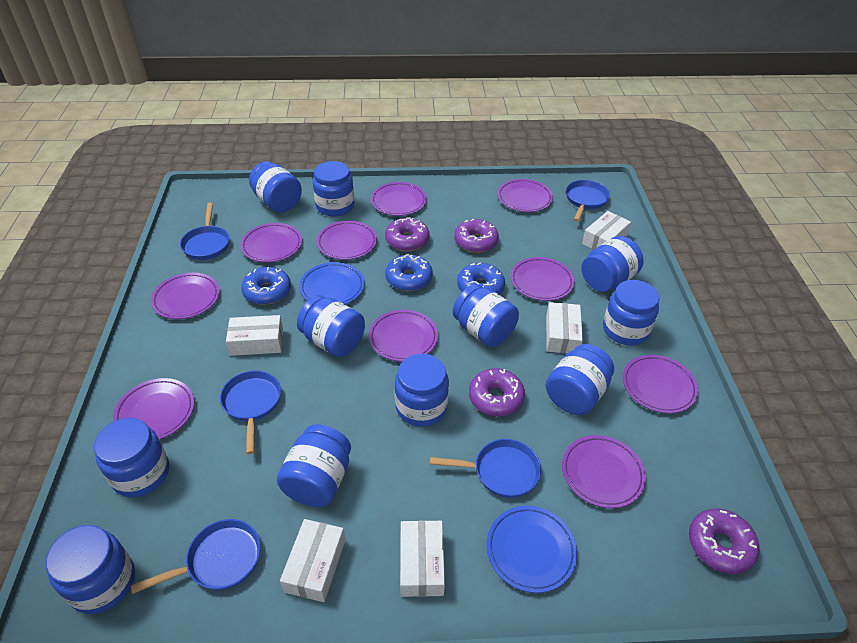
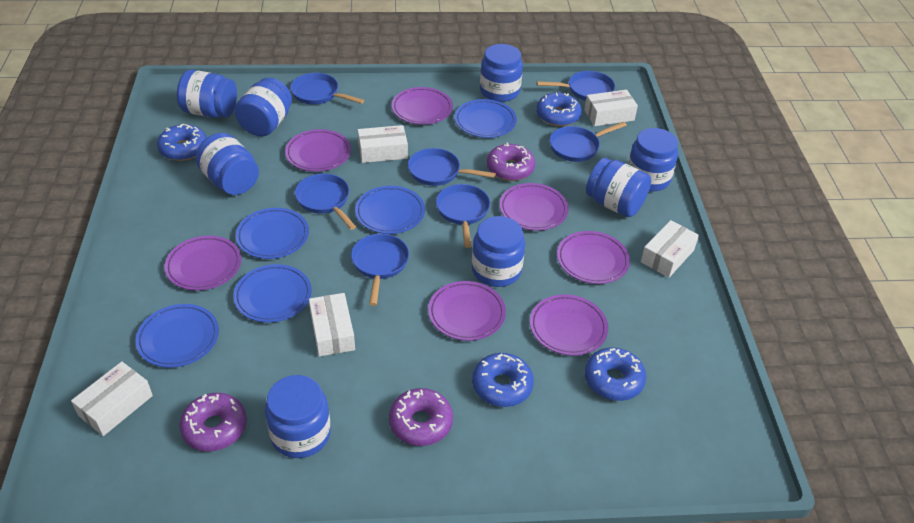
blue donut: 3 -> 4
blue jar: 11 -> 8
blue pan: 5 -> 7
blue plate: 2 -> 5
purple donut: 4 -> 3
purple plate: 10 -> 7

